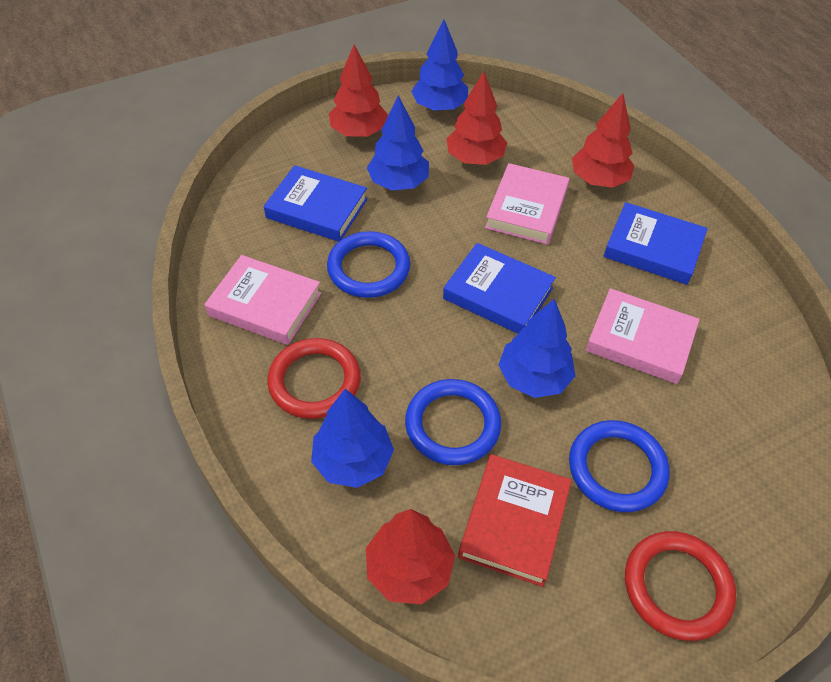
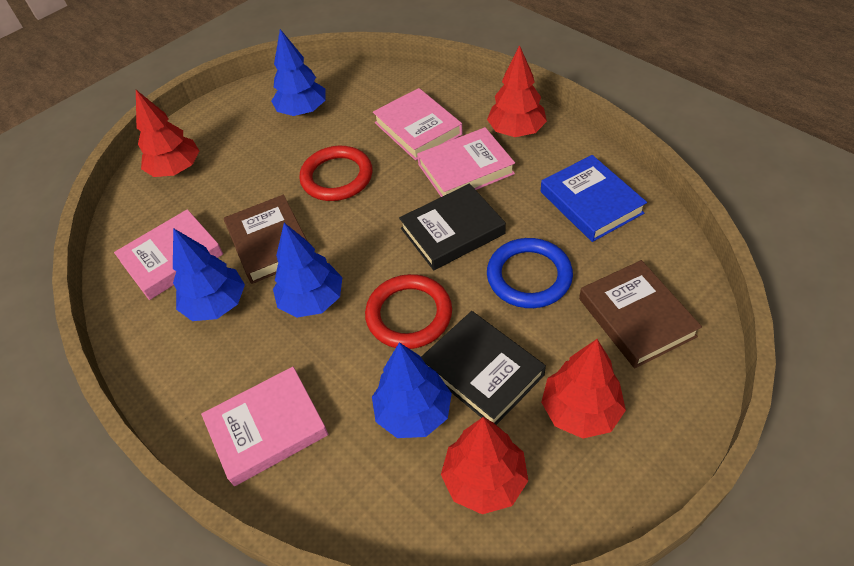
black book: 0 -> 2
blue book: 3 -> 1
blue ring: 3 -> 1
brown book: 0 -> 2
pink book: 3 -> 4
red book: 1 -> 0

